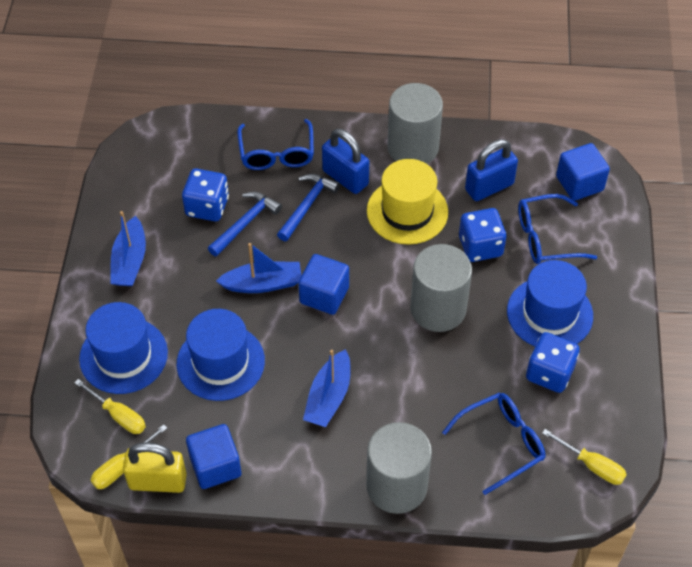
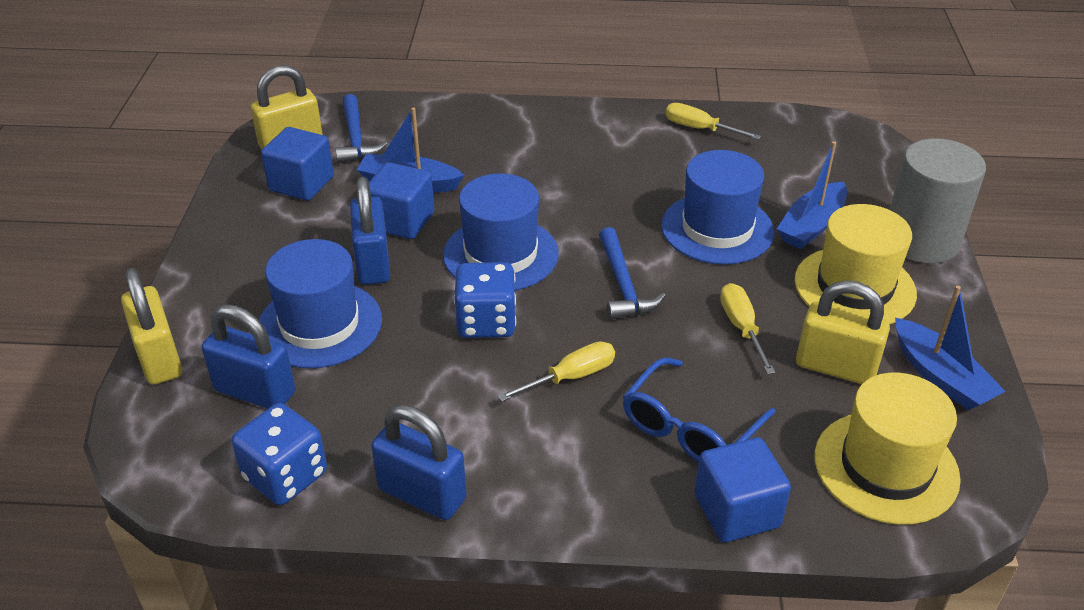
blue dice: 3 -> 2
blue glasses: 3 -> 1
blue padlock: 2 -> 3
grey cylinder: 3 -> 1
yellow hat: 1 -> 2
yellow padlock: 1 -> 3

